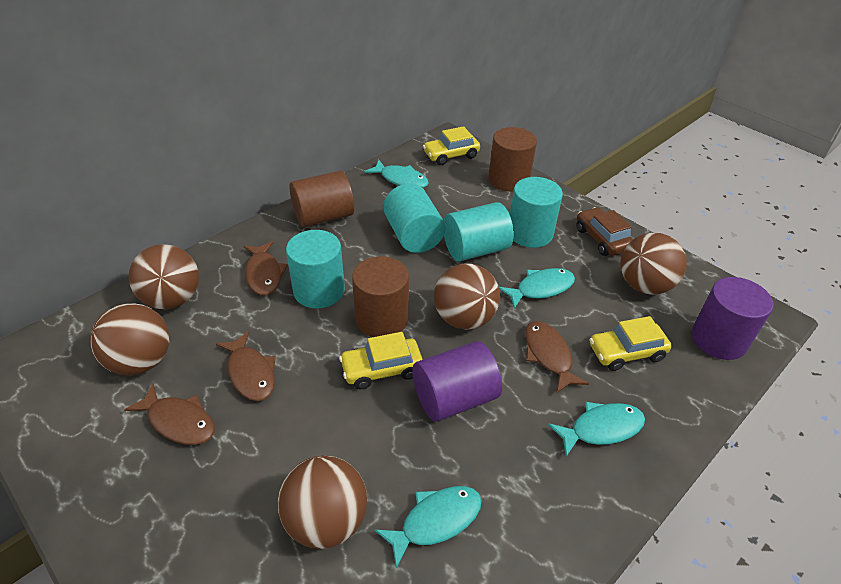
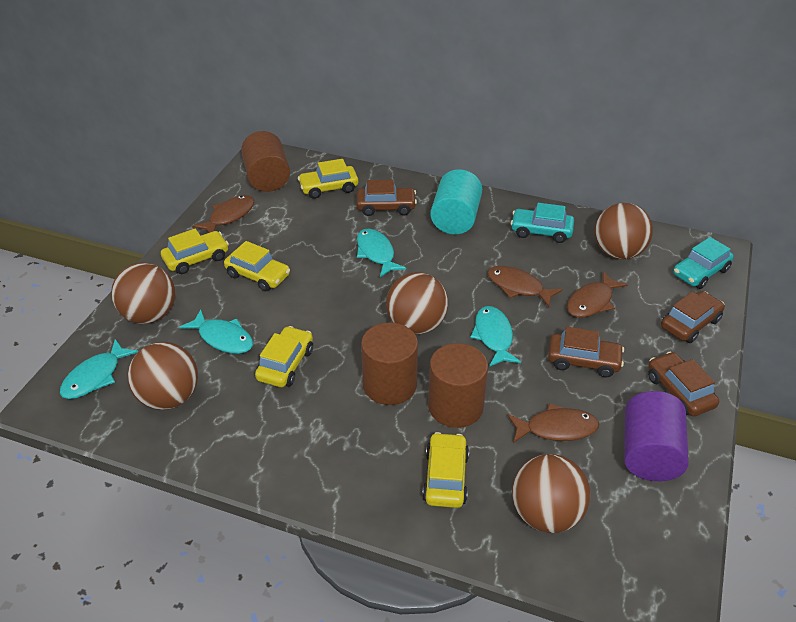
brown car: 1 -> 4
purple cylinder: 2 -> 1
turquoise car: 0 -> 2
turquoise cylinder: 4 -> 1
yellow car: 3 -> 5

